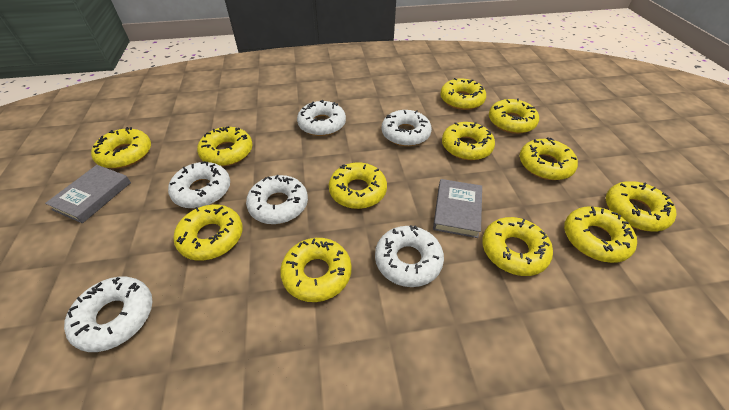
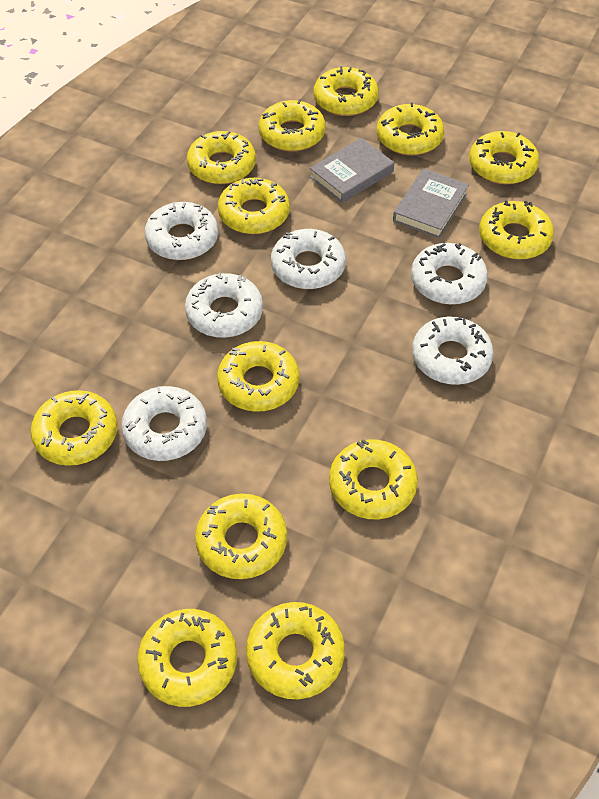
yellow donut: 12 -> 13

